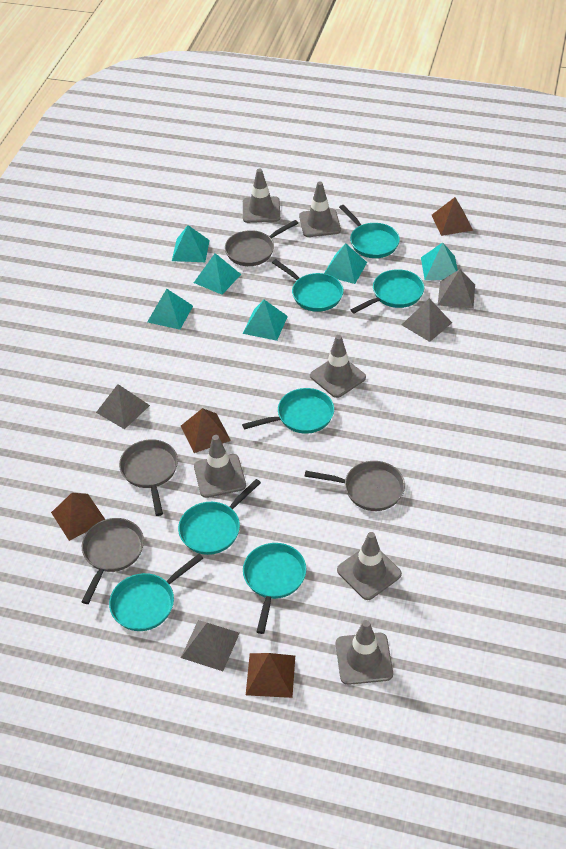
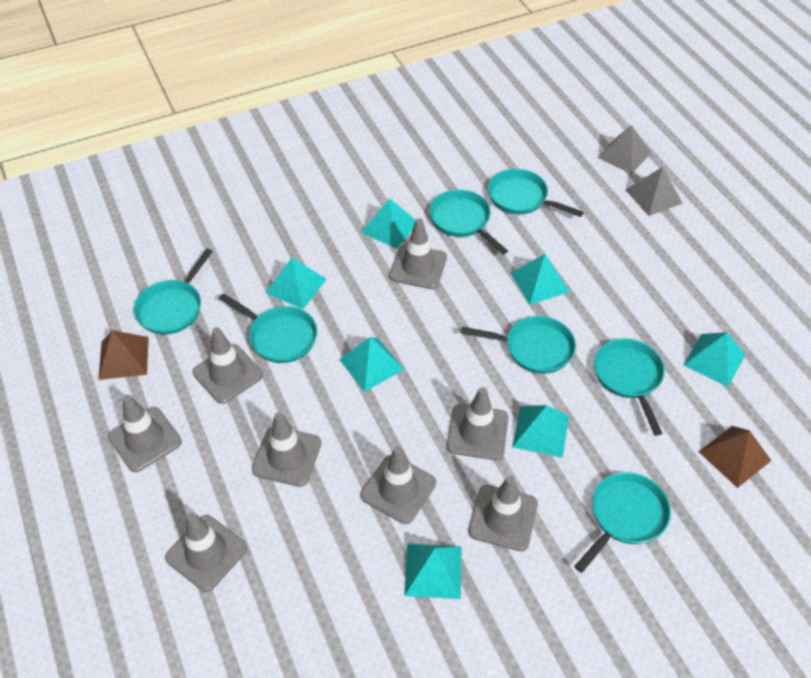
brown pyramid: 4 -> 2
grey pan: 4 -> 0
grey pyramid: 4 -> 2
grey traffic cone: 6 -> 8
turquoise pyramid: 6 -> 7

